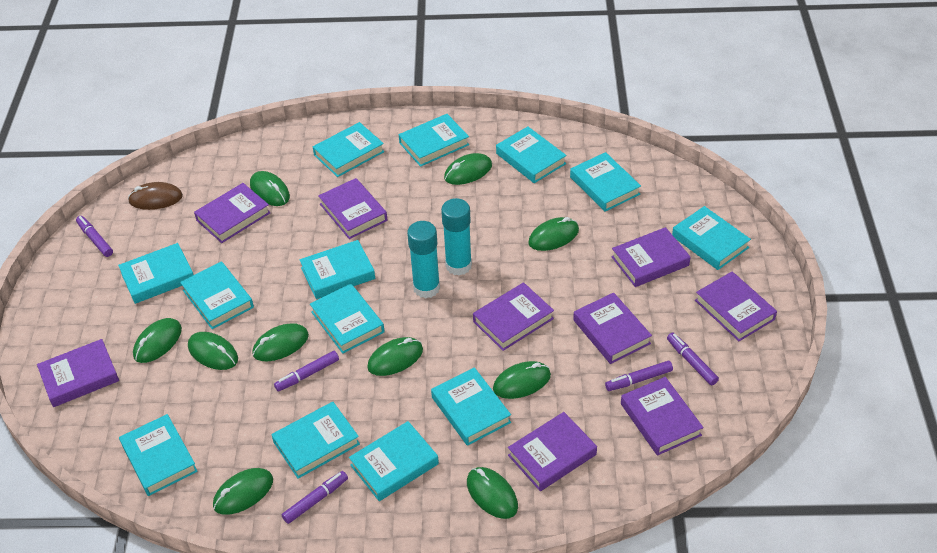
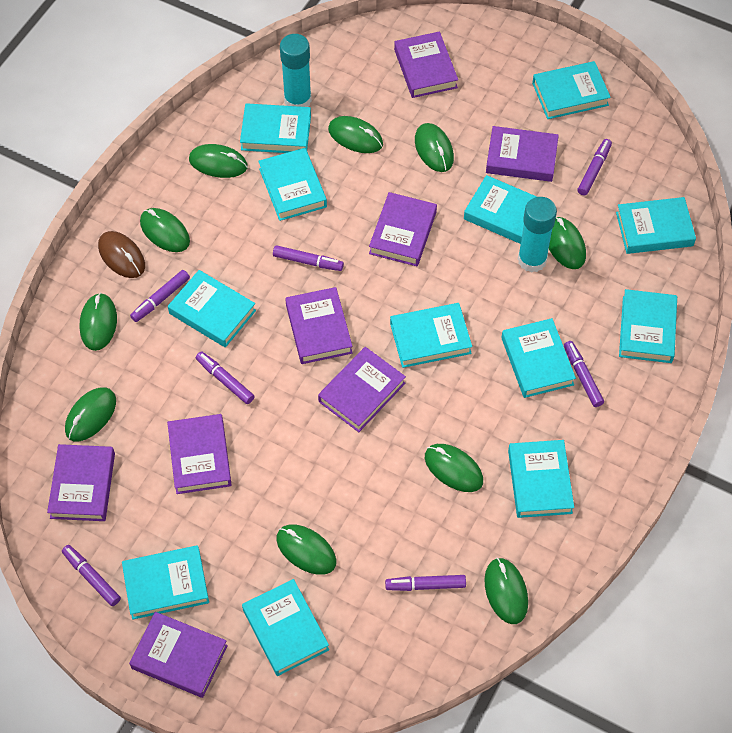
purple book: 9 -> 8
purple marker: 5 -> 7
turquoise book: 13 -> 12

